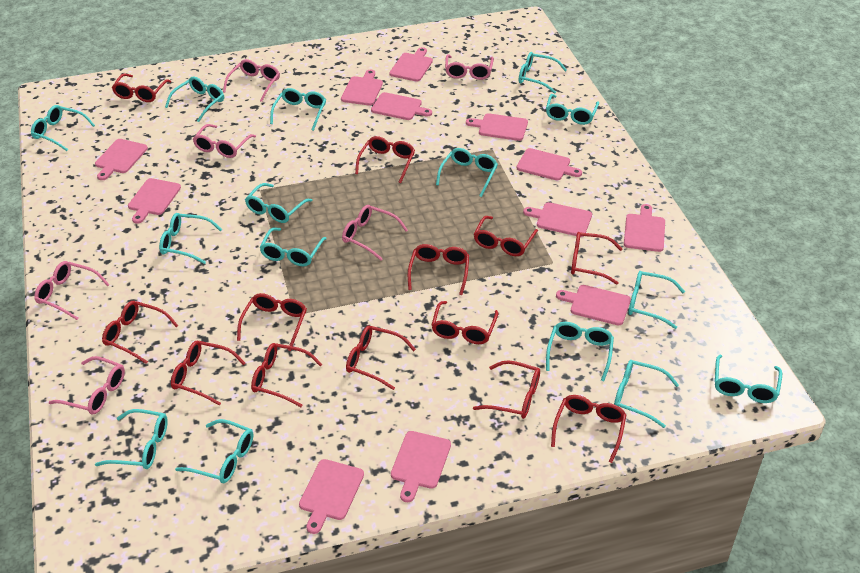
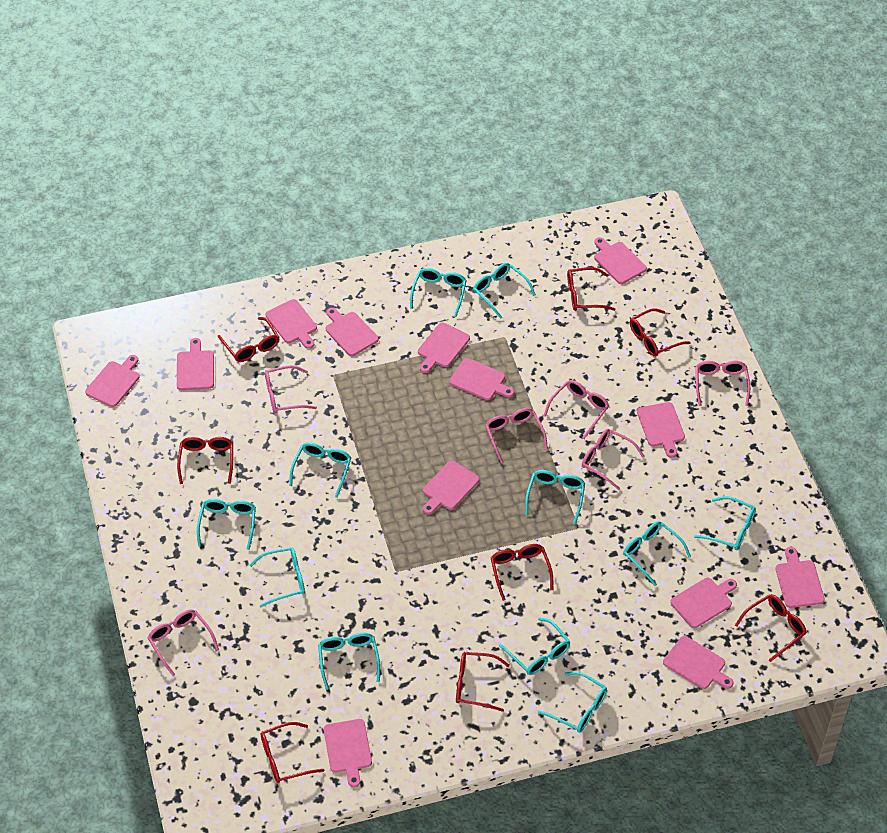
pink cutting board: 12 -> 13
red glasses: 13 -> 8
turquoise glasses: 15 -> 11

